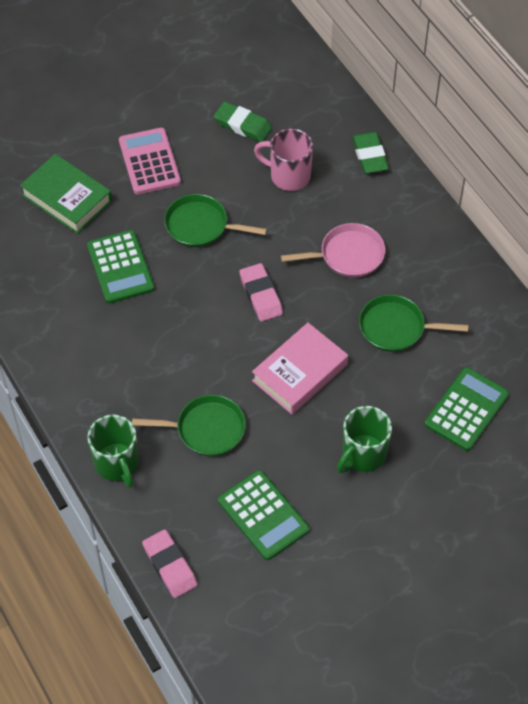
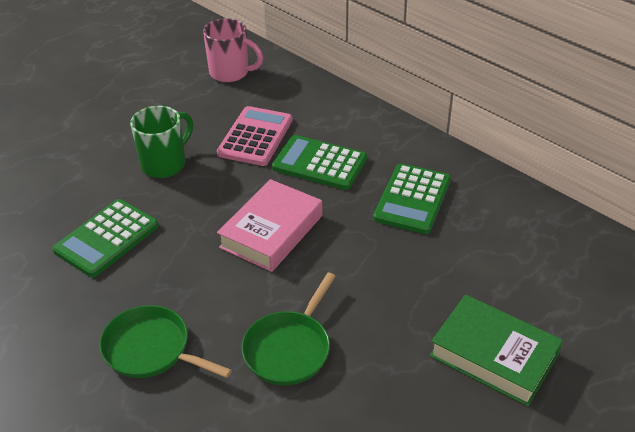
green eraser: 2 -> 0
green mug: 2 -> 1
green pan: 3 -> 2
pink eraser: 2 -> 0
pink pan: 1 -> 0

